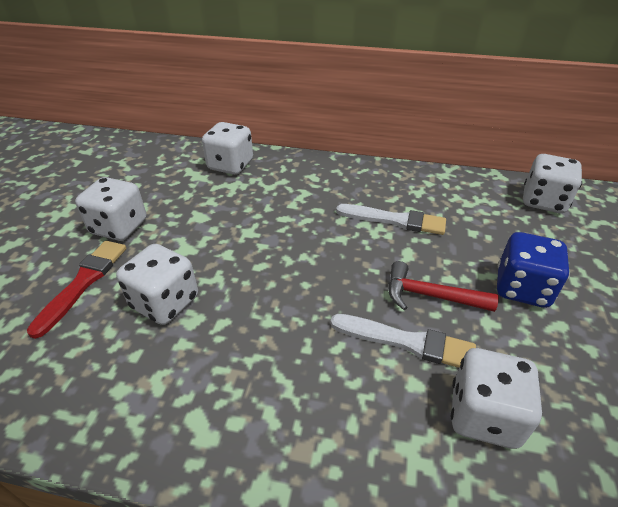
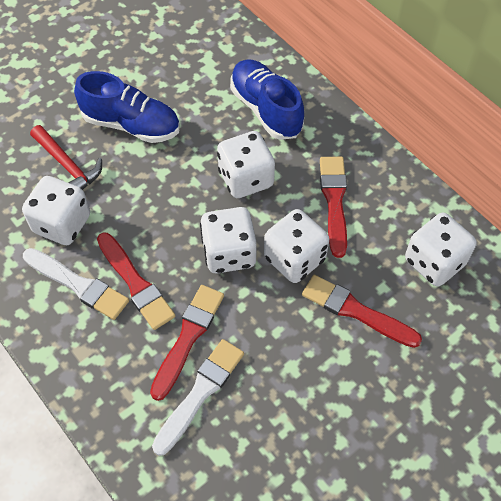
blue dice: 1 -> 0
blue shoe: 0 -> 2
red brush: 1 -> 4

